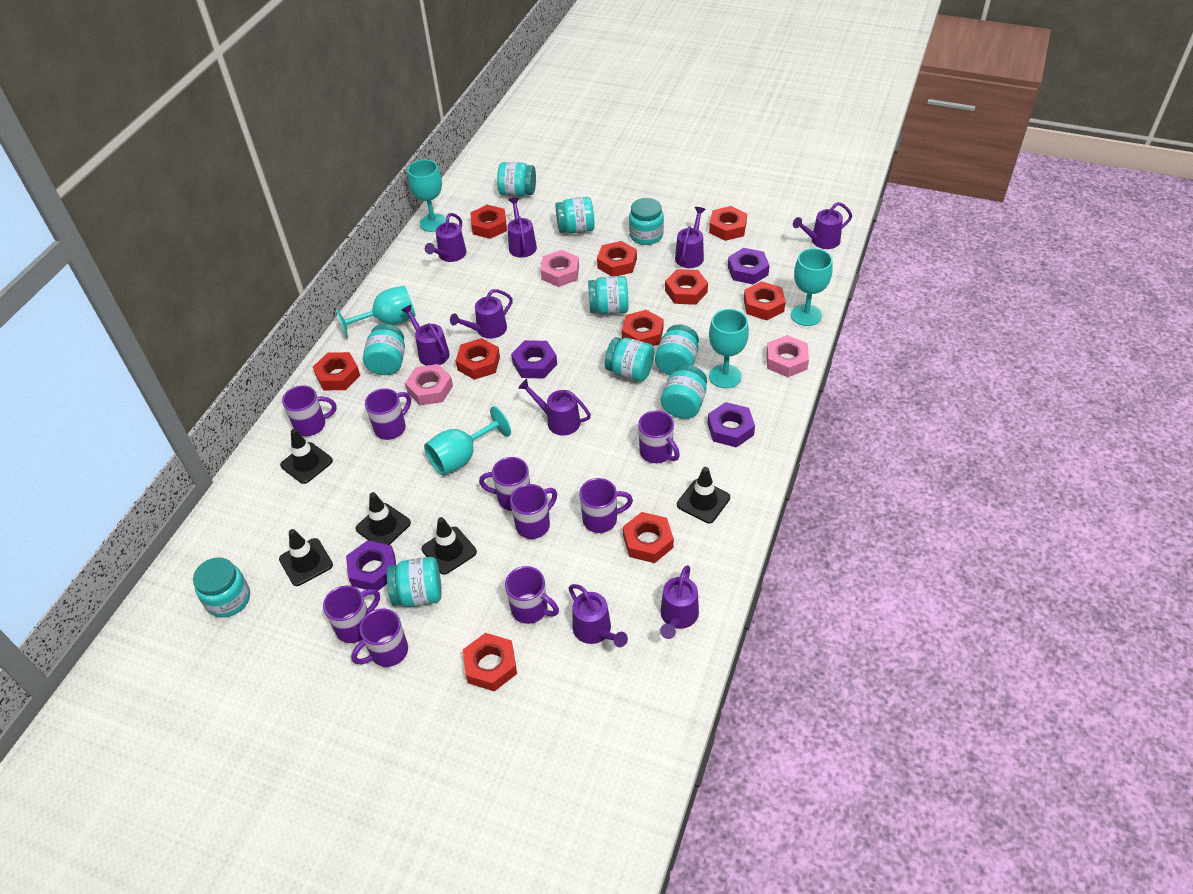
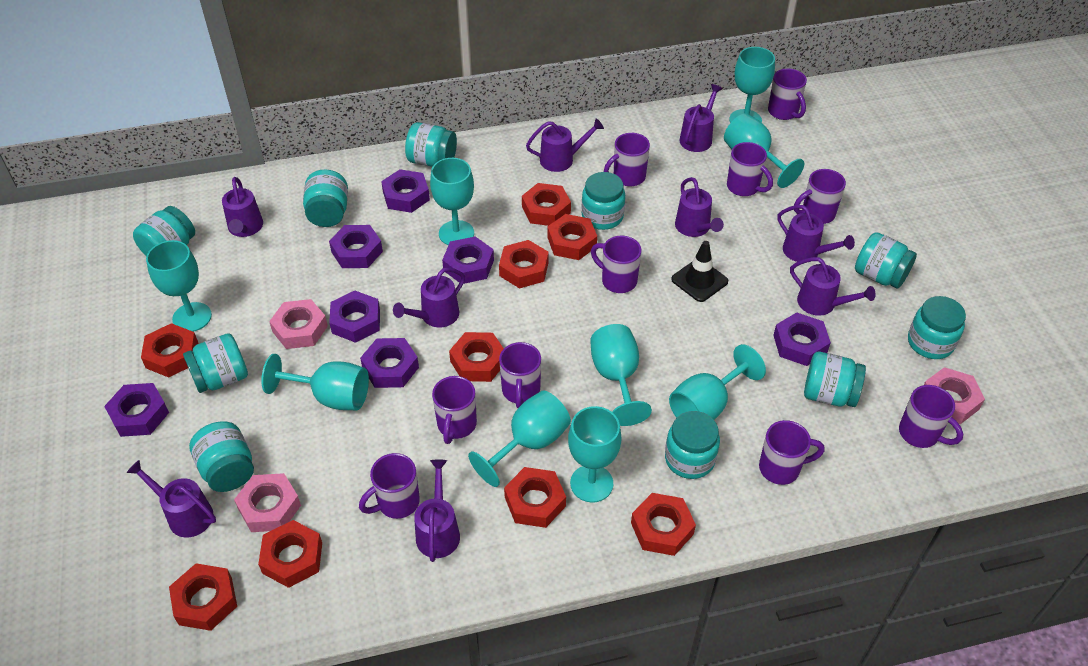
black traffic cone: 5 -> 1
purple mug: 9 -> 10
purple nut: 4 -> 7
red nut: 10 -> 9
turquoise goblet: 5 -> 9

